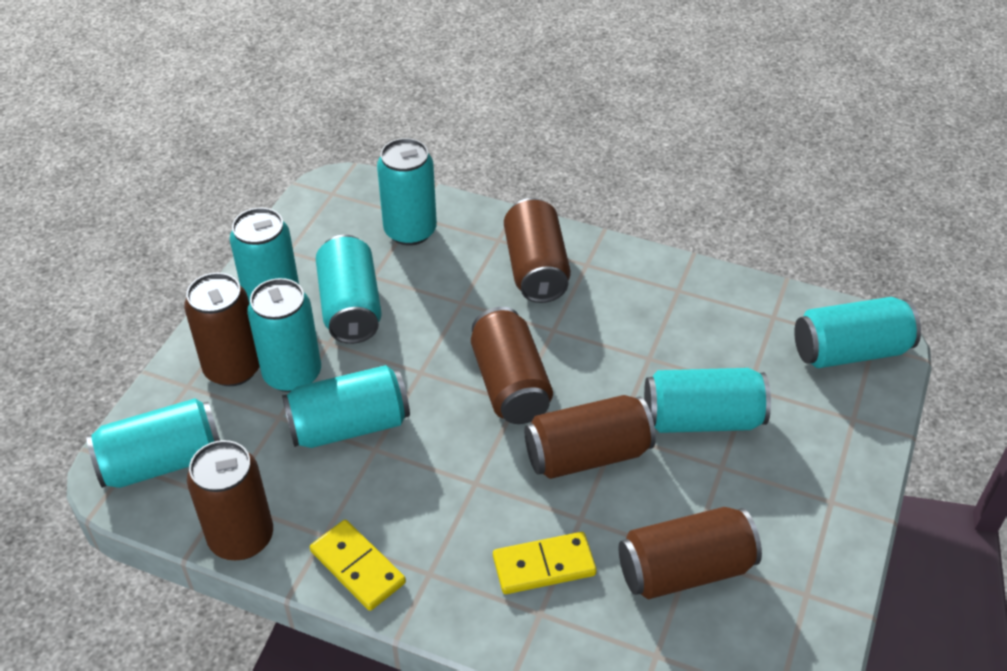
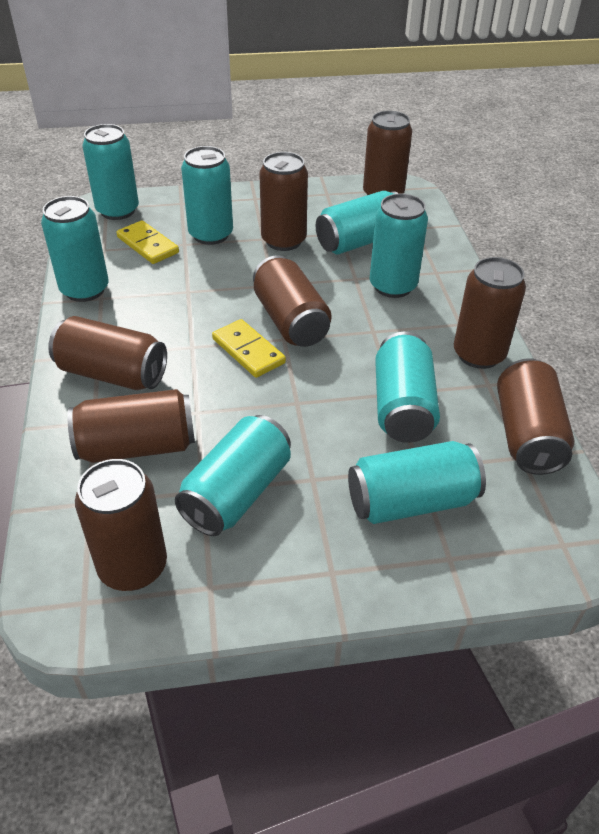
brown can: 6 -> 8

